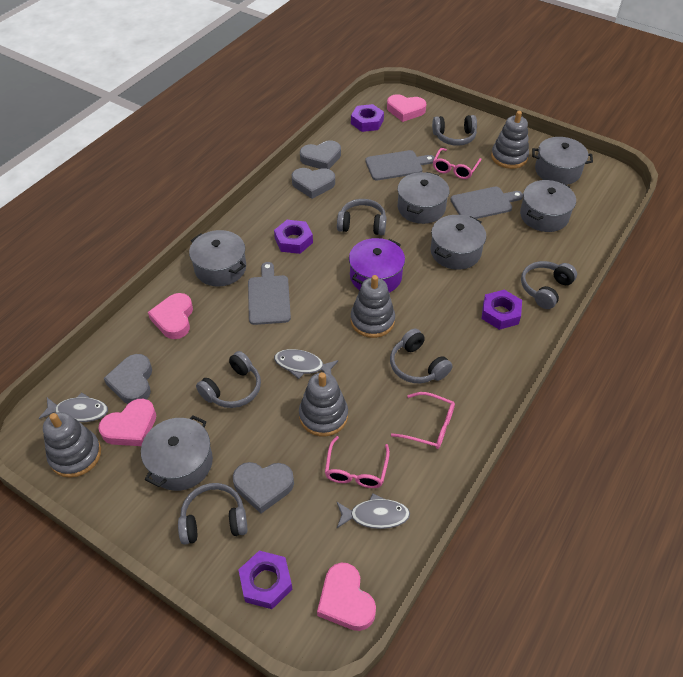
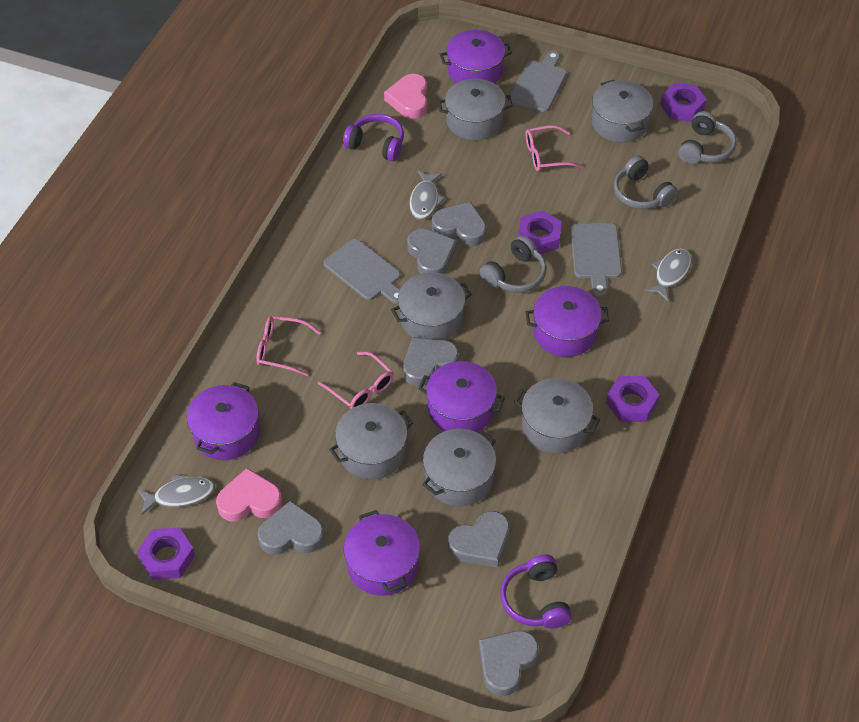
grey headphones: 6 -> 3
grey heart: 4 -> 6
grey stacking toy: 4 -> 0
pink heart: 4 -> 2
purple headphones: 0 -> 2
purple pot: 1 -> 5

